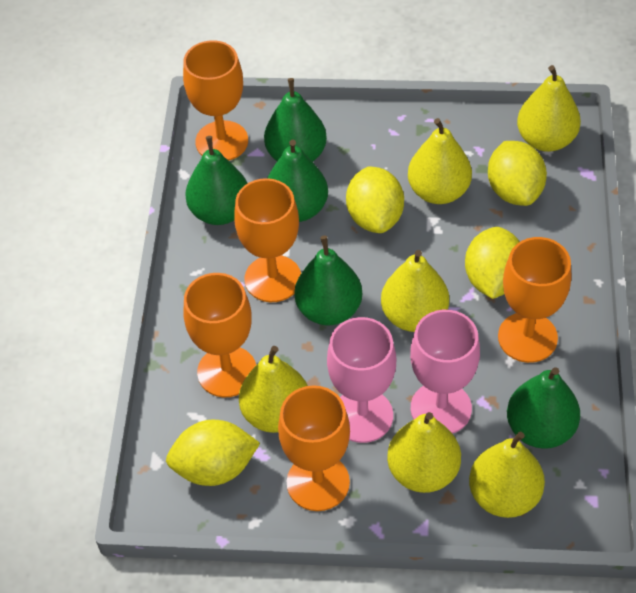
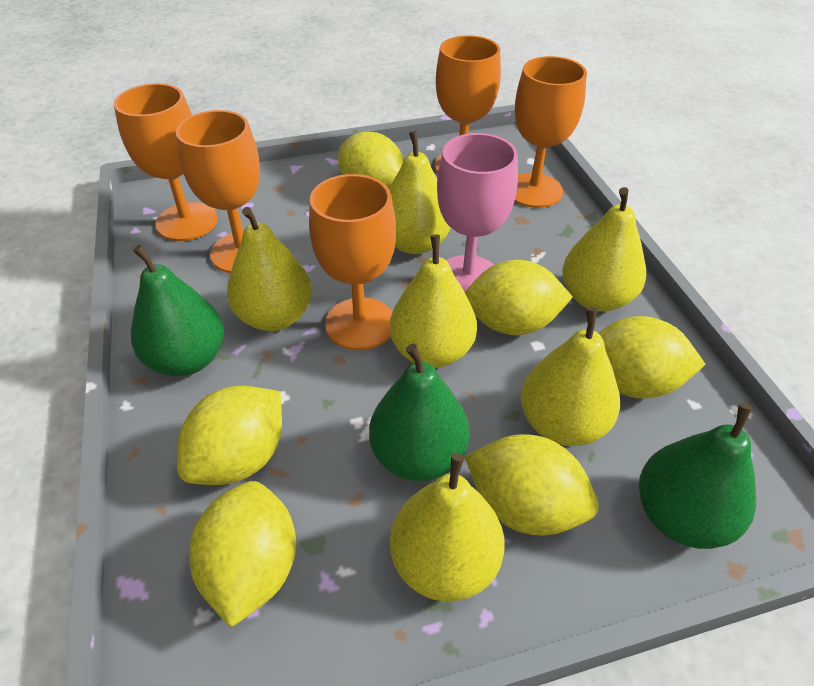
green pear: 5 -> 3
pink goblet: 2 -> 1
yellow lemon: 4 -> 6

